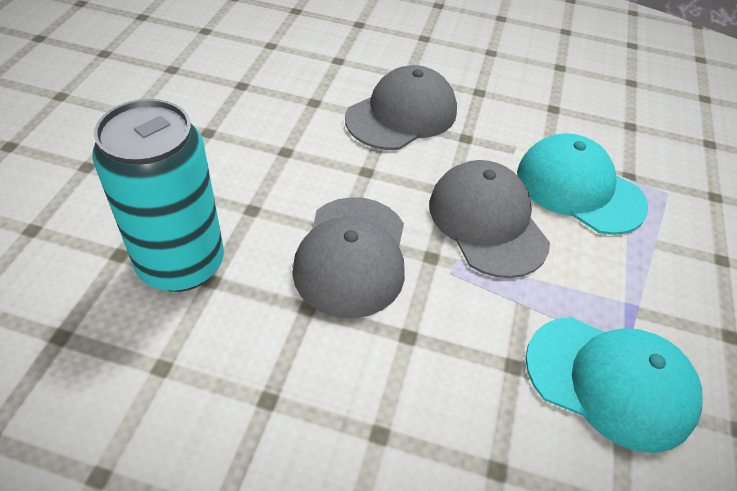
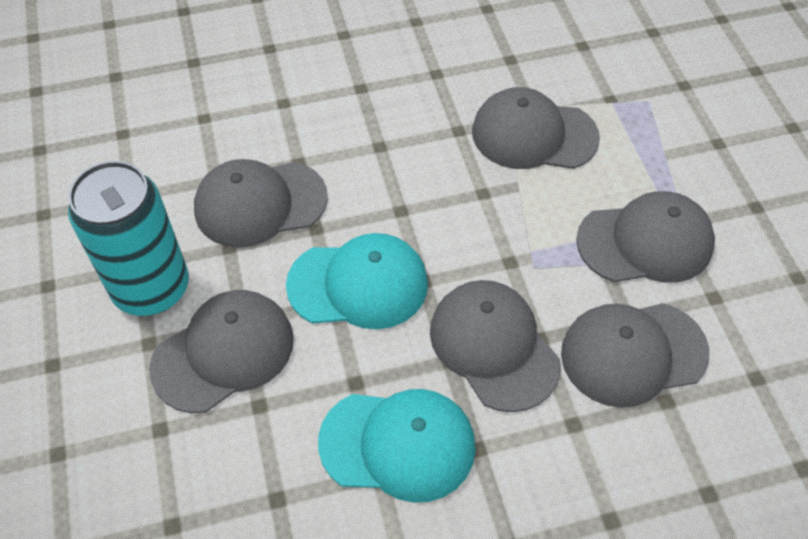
grey cap: 3 -> 6

